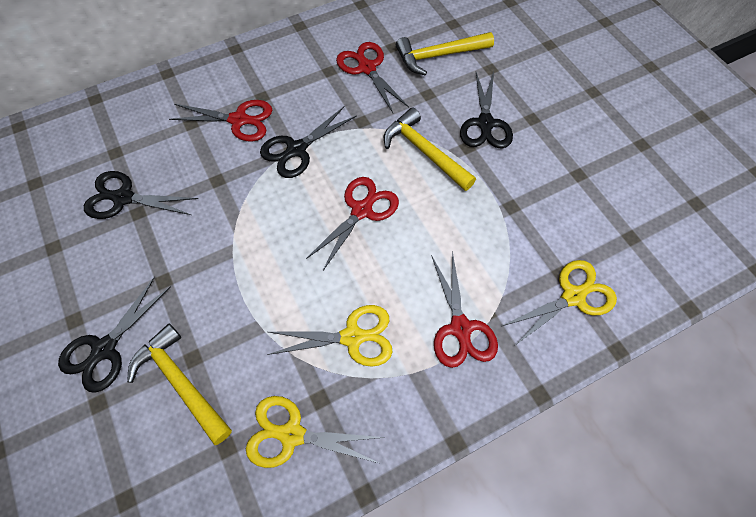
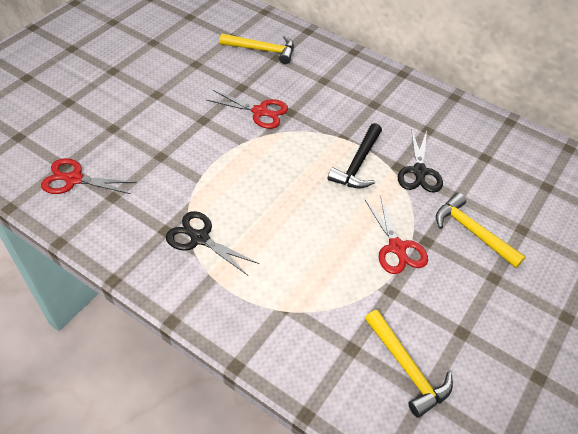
black hammer: 0 -> 1
black scissors: 4 -> 2
red scissors: 4 -> 3
yellow scissors: 3 -> 0

